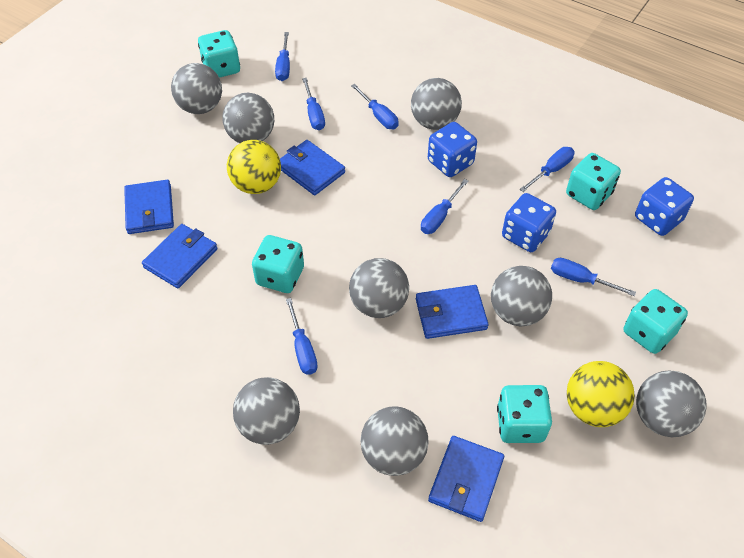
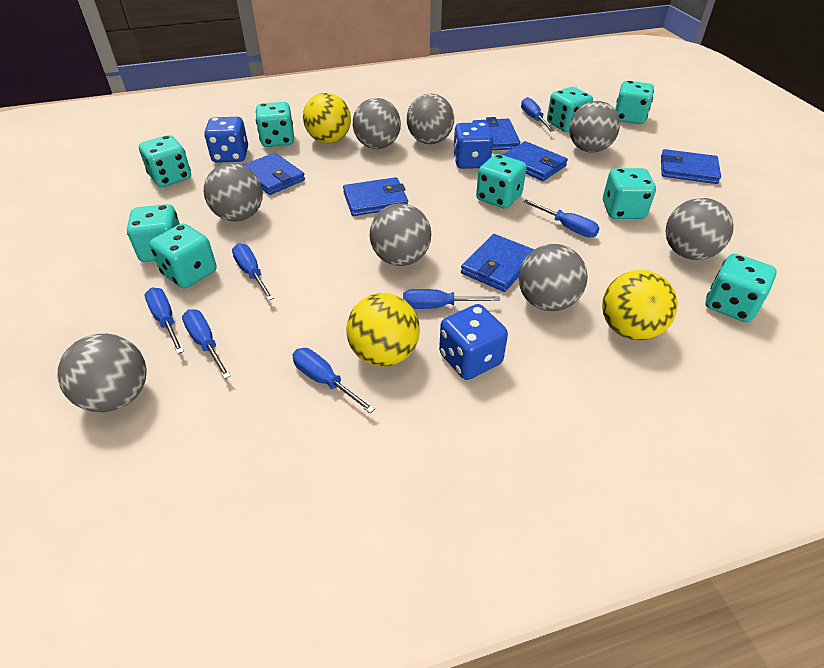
blue wallet: 5 -> 6
turquoise dice: 5 -> 9
yellow ball: 2 -> 3

